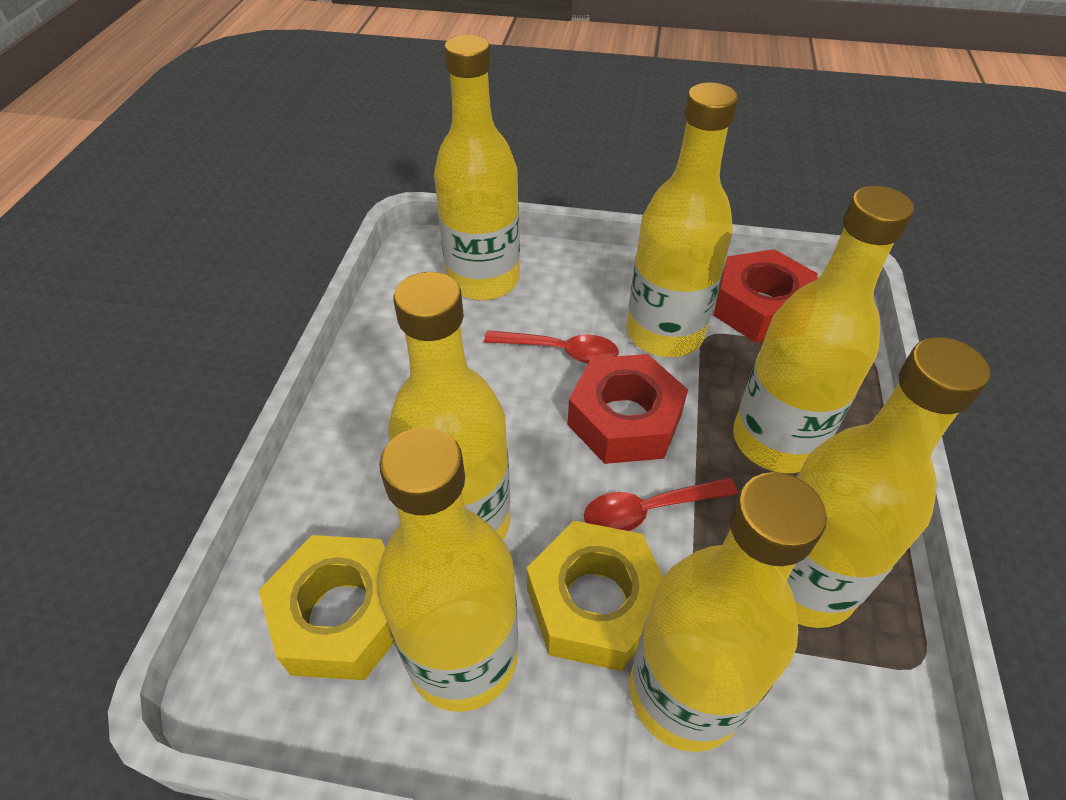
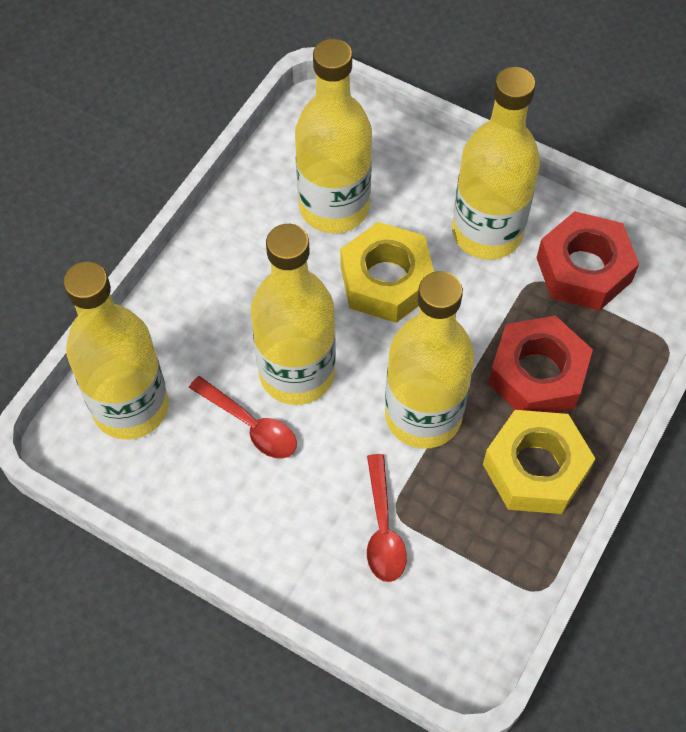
yellow bottle: 7 -> 5

